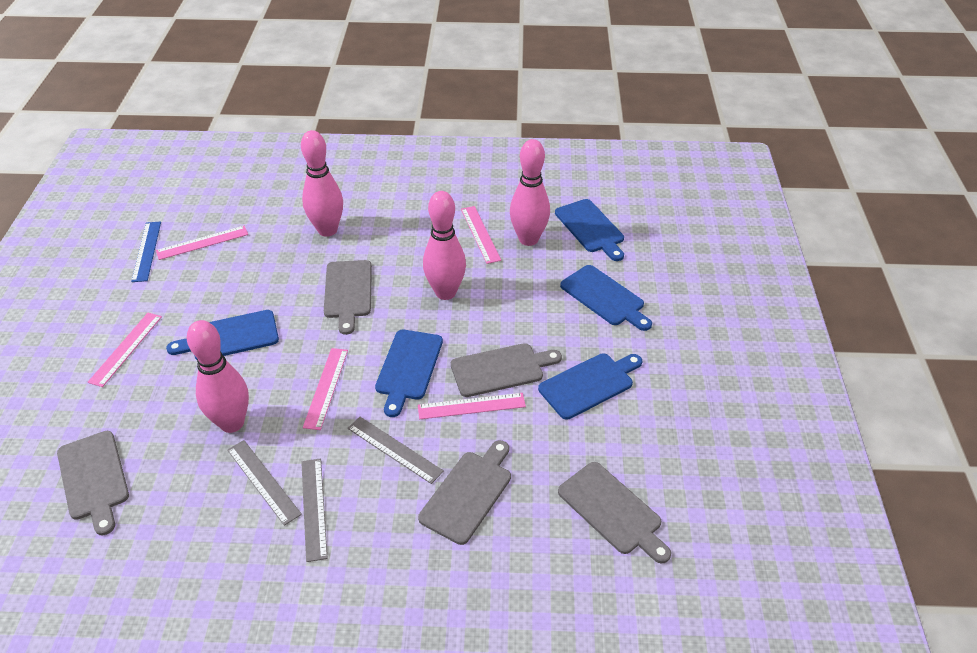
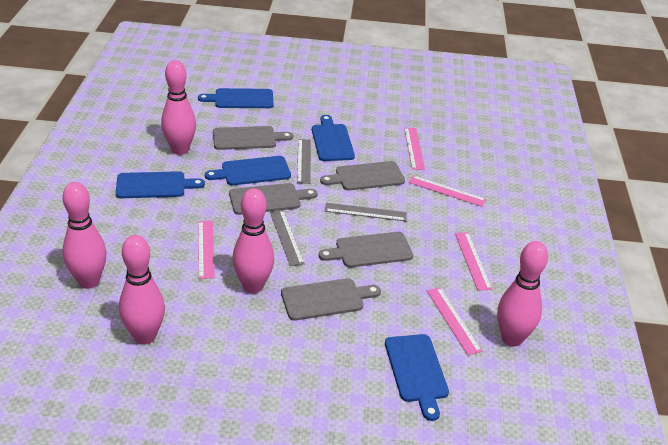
blue ruler: 1 -> 0
pink bowling pin: 4 -> 5

